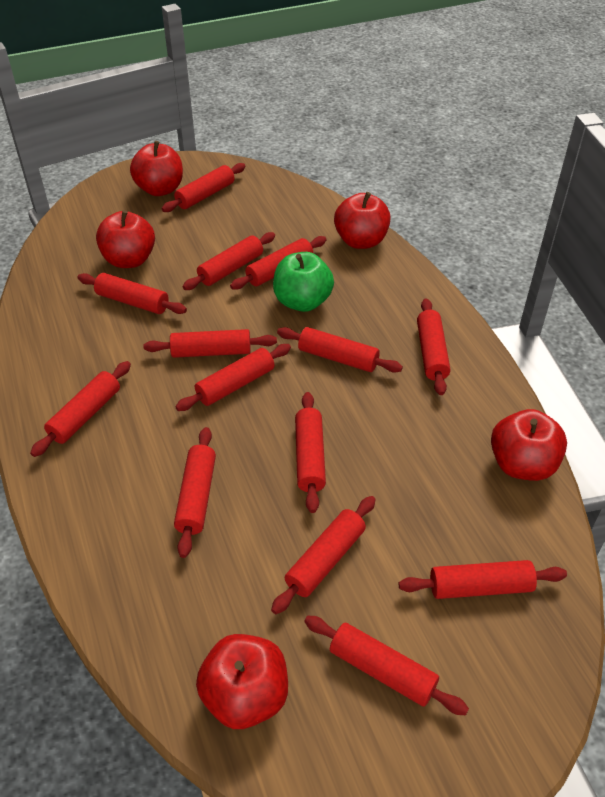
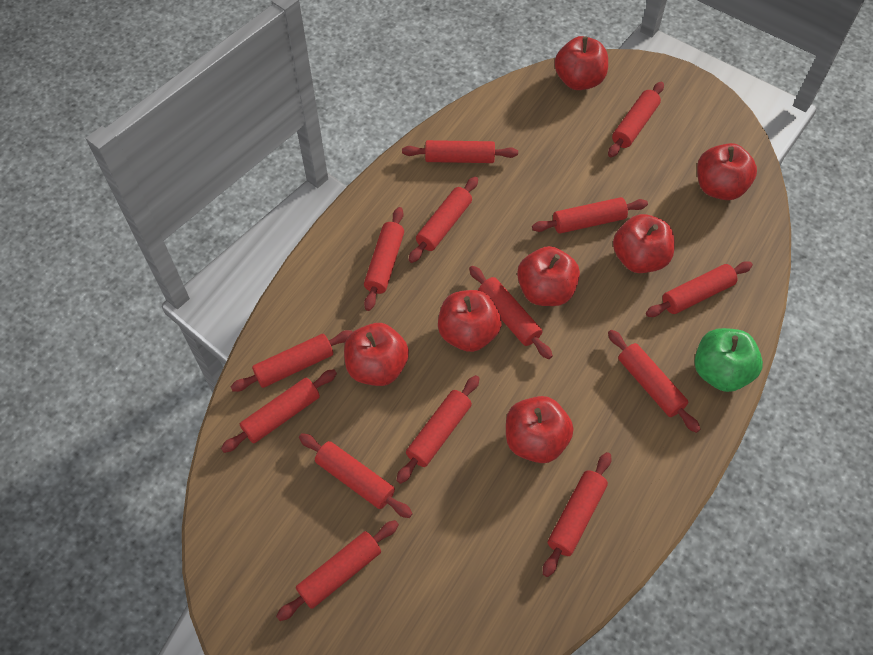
red apple: 5 -> 7

